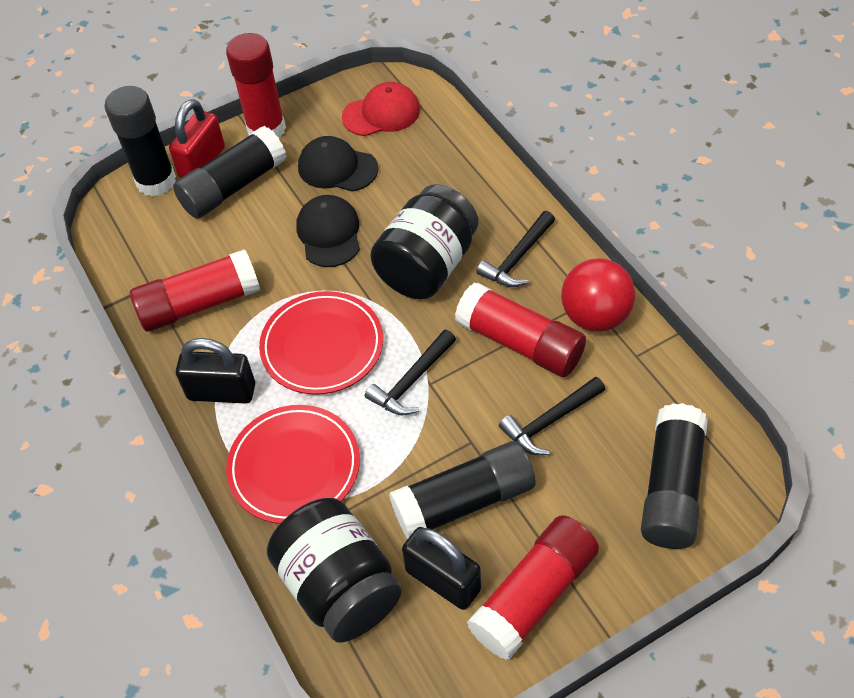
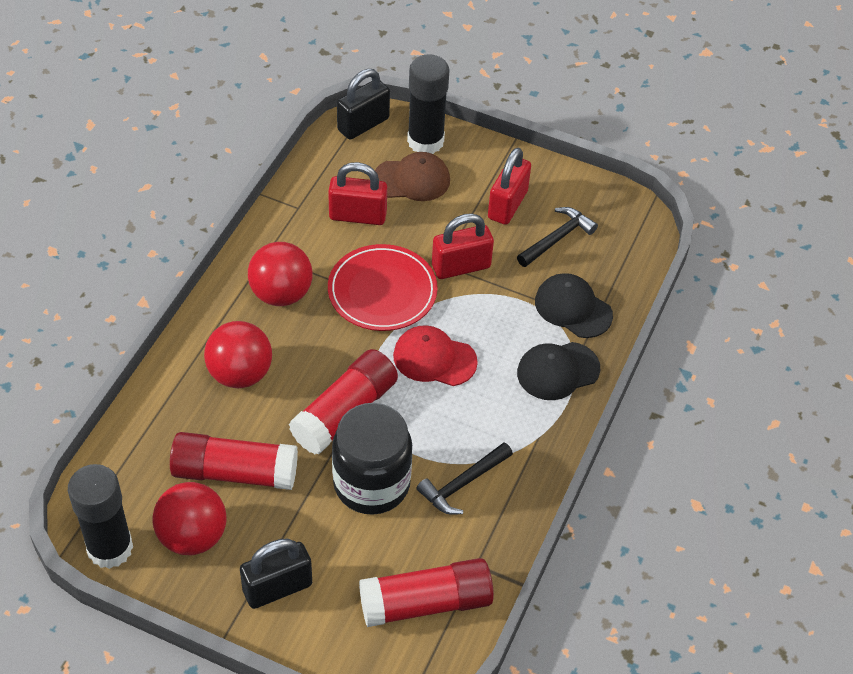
black glue stick: 4 -> 2
black hammer: 3 -> 2
black jar: 2 -> 1
brown cap: 0 -> 1
red ball: 1 -> 3
red glue stick: 4 -> 3
red padlock: 1 -> 3
red plate: 2 -> 1

